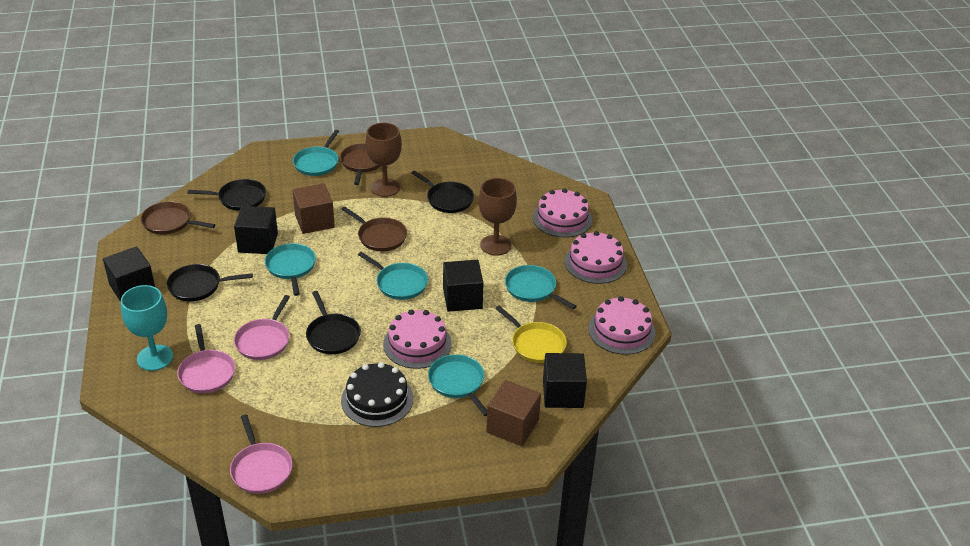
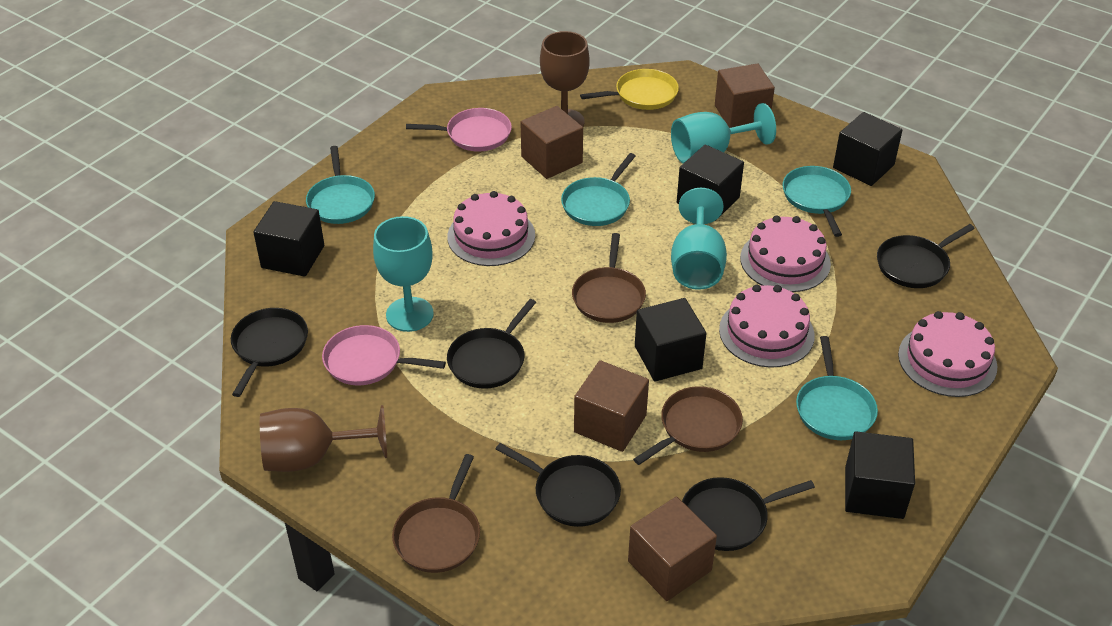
black cake: 1 -> 0
black cube: 4 -> 5
black pan: 4 -> 5
brown cube: 2 -> 4
pink pan: 3 -> 2
turquoise goblet: 1 -> 3
turquoise pan: 5 -> 4

